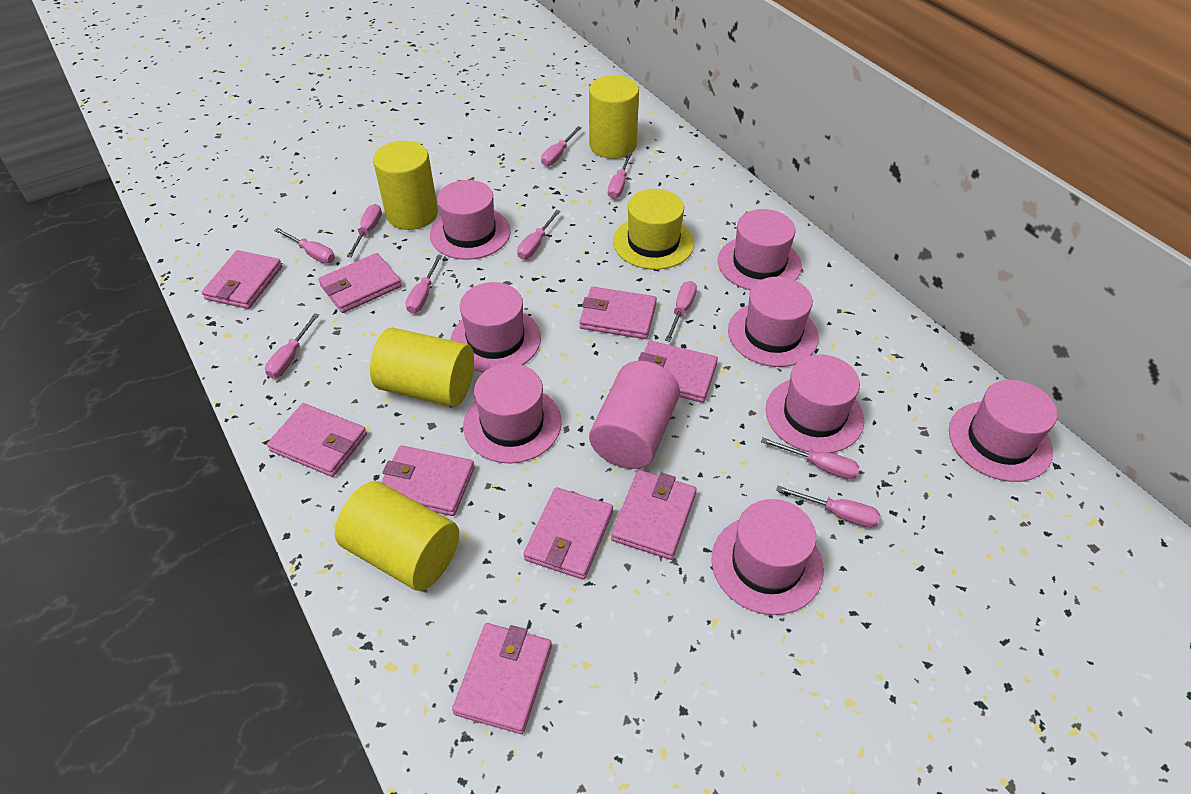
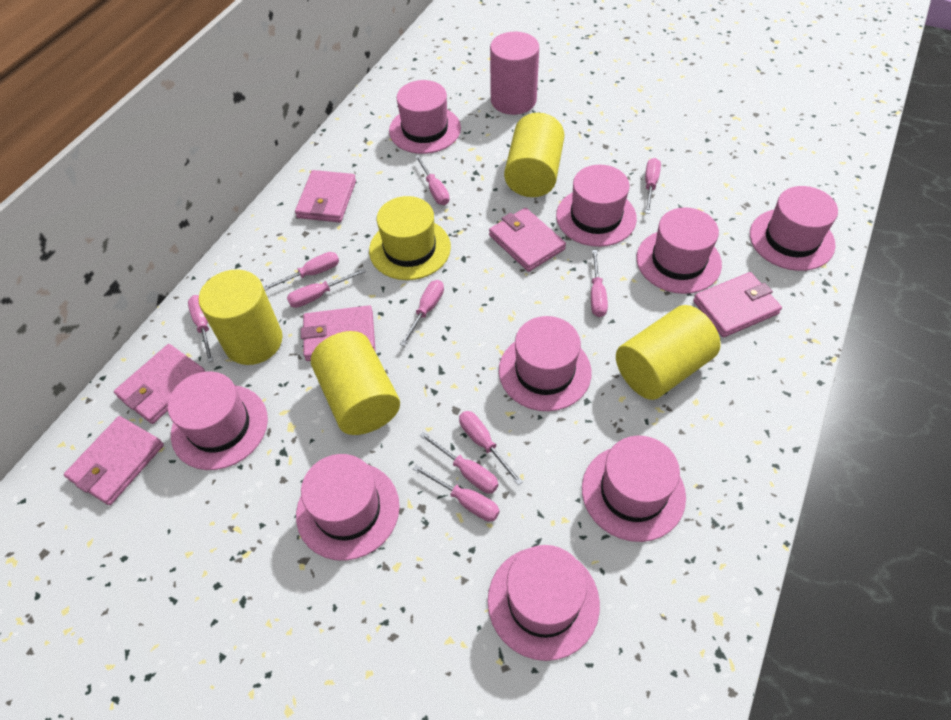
pink hat: 8 -> 9
pink wallet: 9 -> 6

